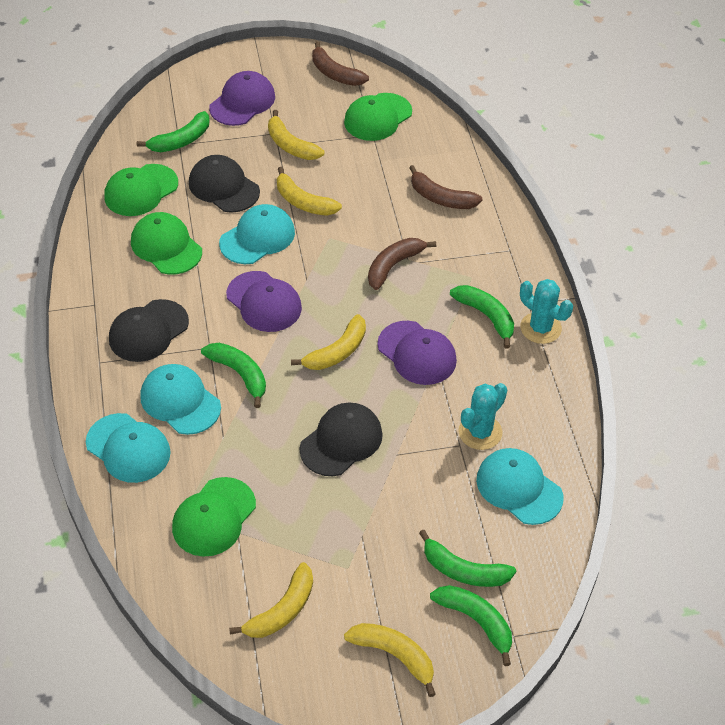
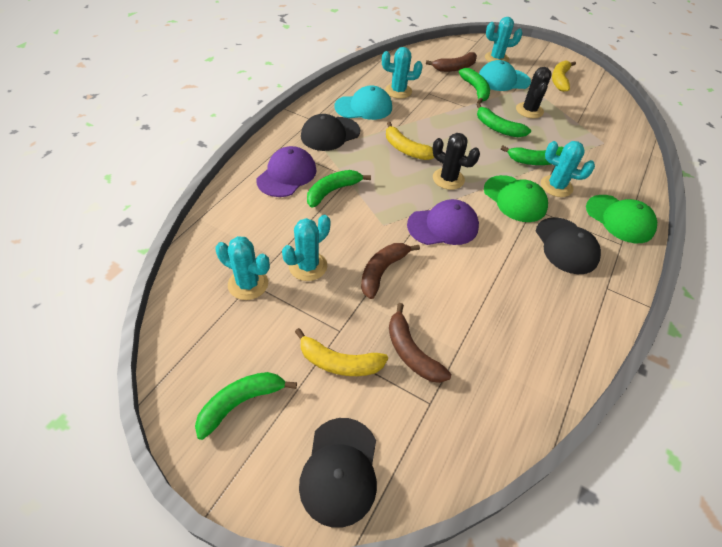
black cactus: 0 -> 2
green cap: 4 -> 2
purple cap: 3 -> 2
turquoise cactus: 2 -> 5
turquoise cap: 4 -> 2
yellow banana: 5 -> 3

